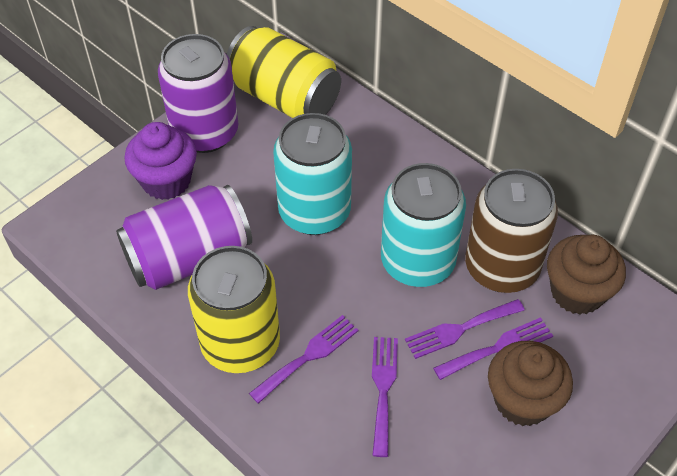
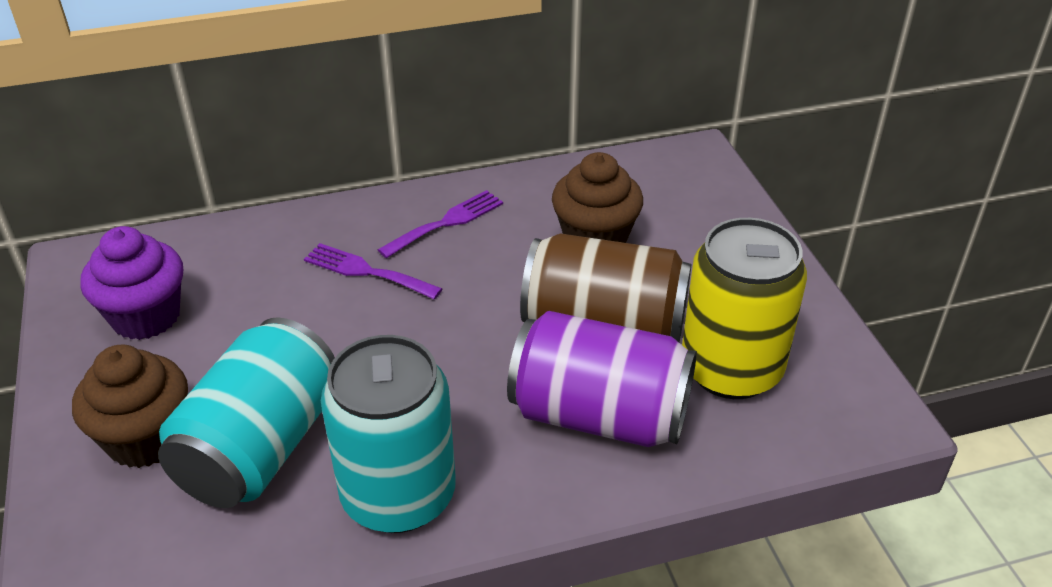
purple can: 2 -> 1
purple fork: 4 -> 2
yellow can: 2 -> 1

